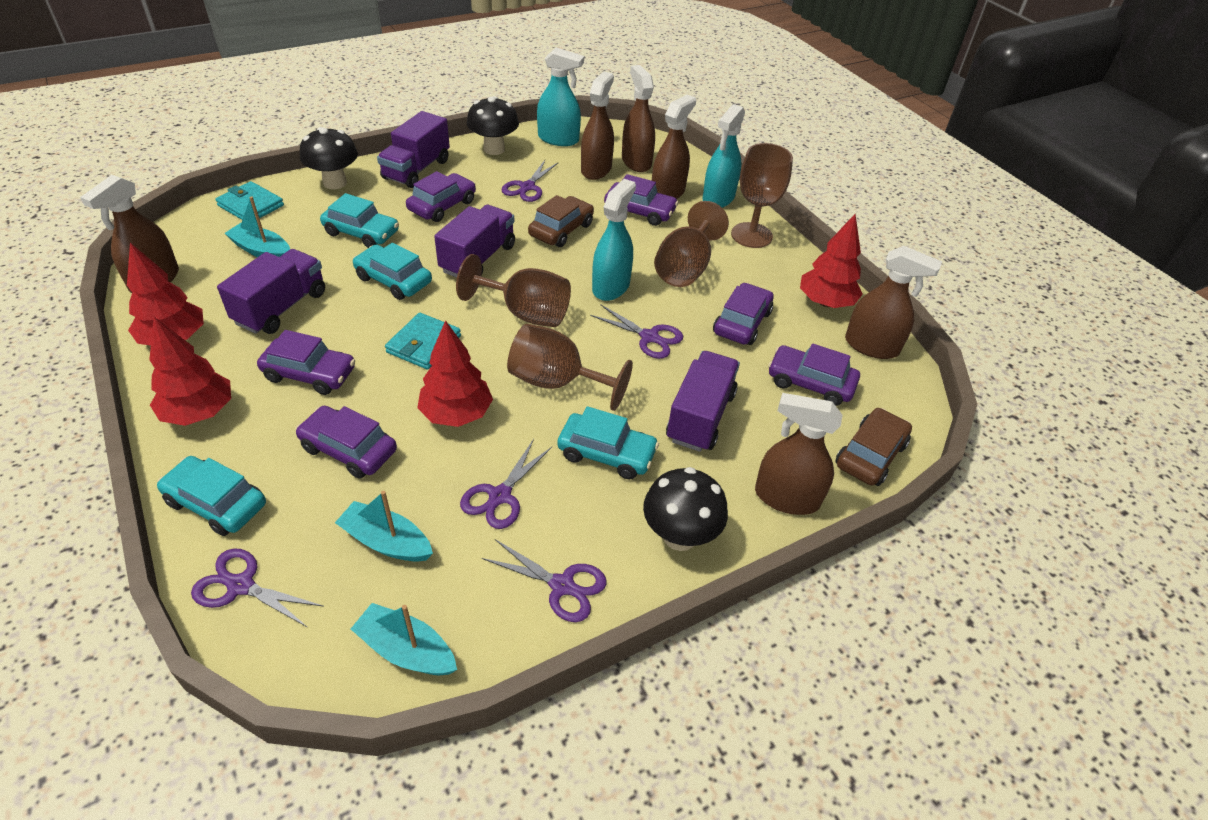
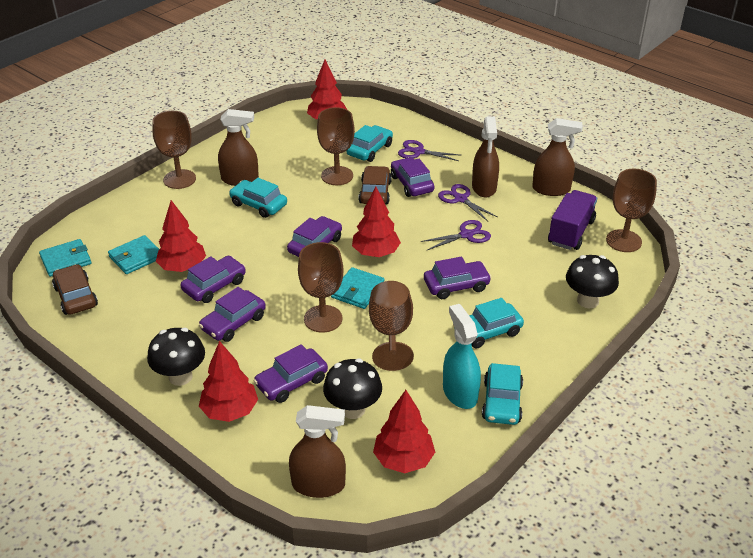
brown goblet: 4 -> 5
brown spray bottle: 6 -> 4
purple scissors: 5 -> 3
purple truck: 4 -> 1
red tree: 4 -> 5
turquoise boat: 3 -> 0
turquoise spray bottle: 3 -> 1
turquoise wallet: 2 -> 3

